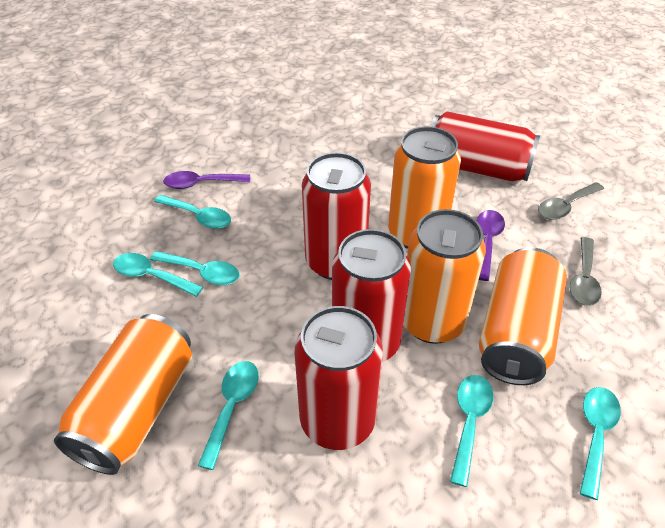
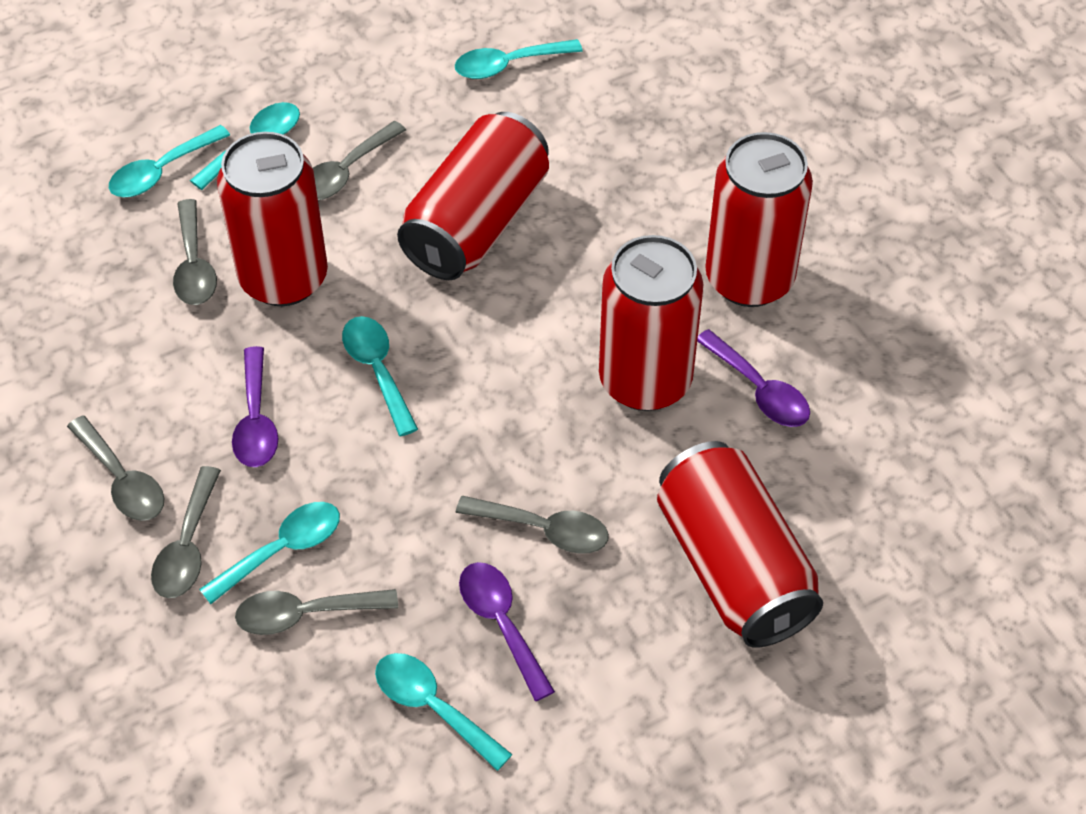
grey spoon: 2 -> 6
orange can: 4 -> 0
purple spoon: 2 -> 3
red can: 4 -> 5

